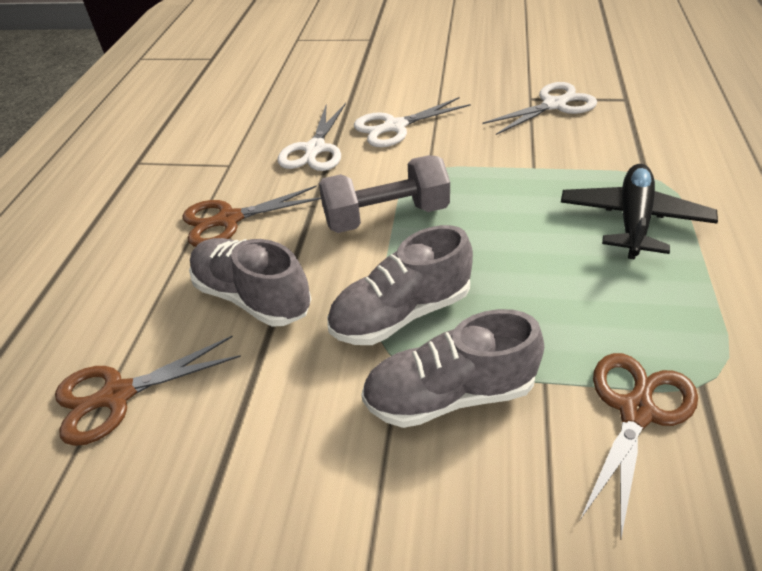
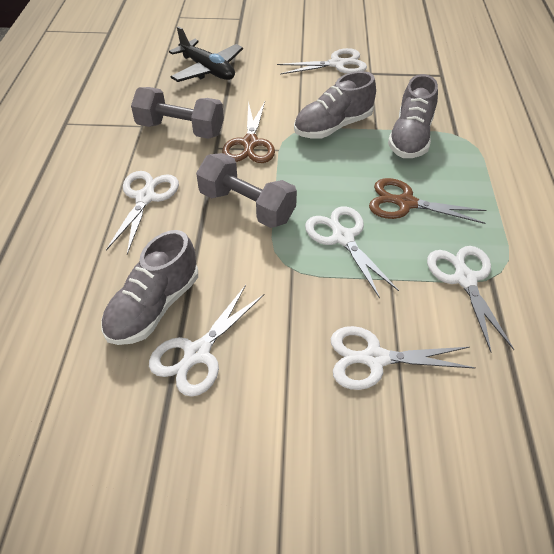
brown scissors: 3 -> 2
grey dumbbell: 1 -> 2
white scissors: 3 -> 6

